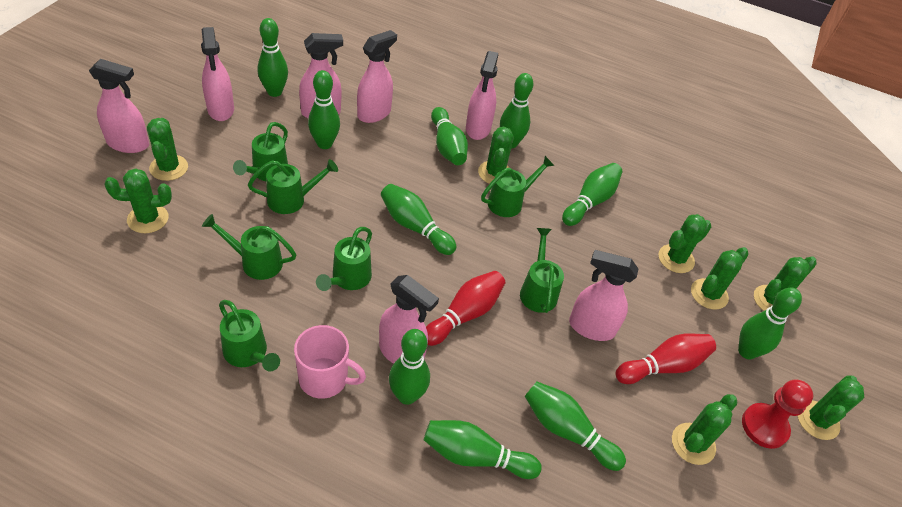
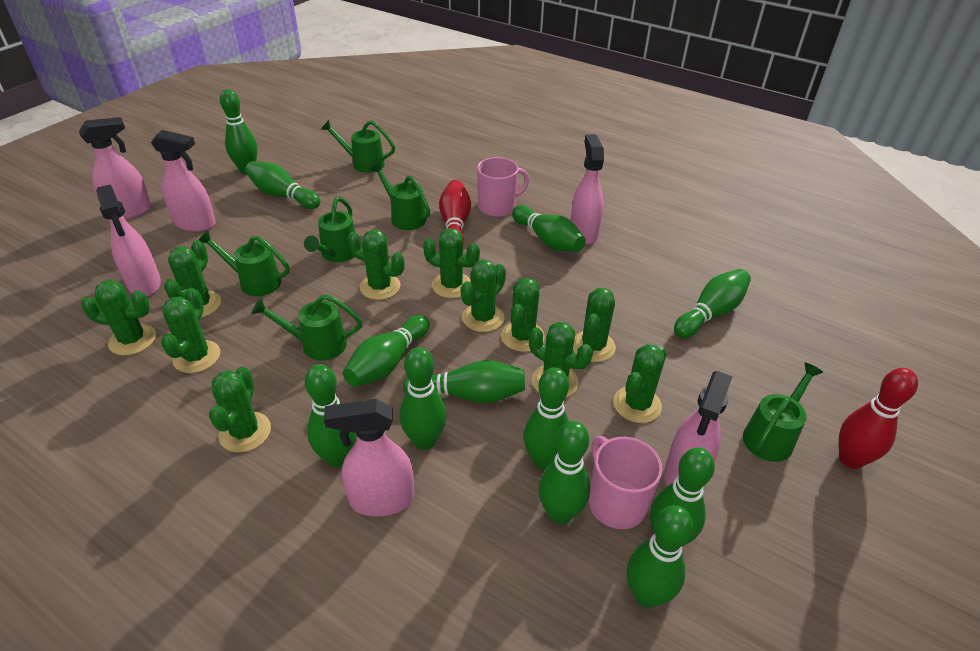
green bowling pin: 10 -> 12
green cactus: 8 -> 11
green watering can: 7 -> 6
pink mug: 1 -> 2
pink spray bottle: 7 -> 6
red pawn: 1 -> 0

